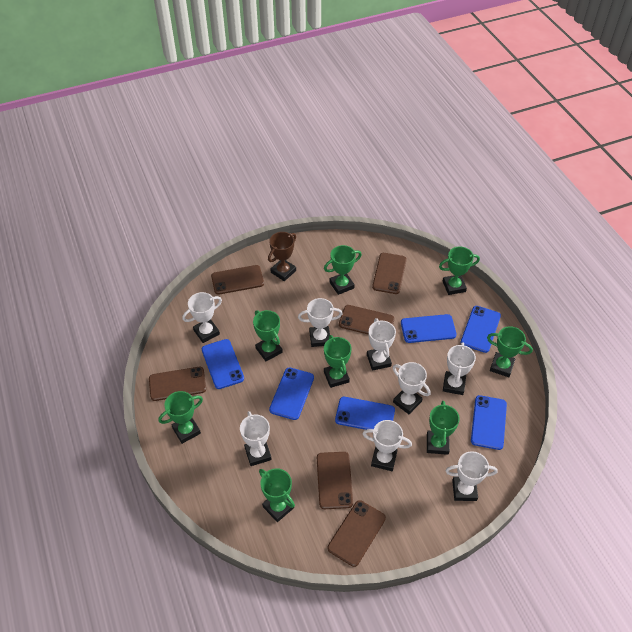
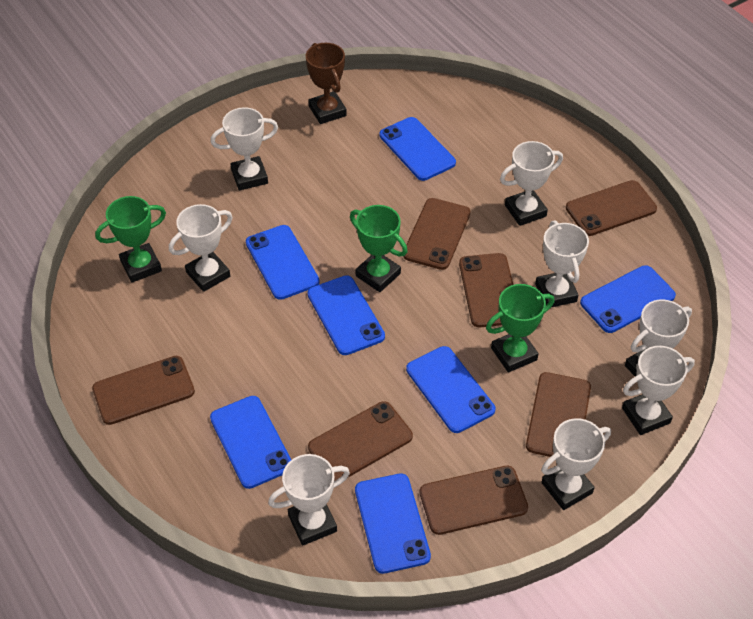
blue phone: 6 -> 7
brown phone: 6 -> 7
green trophy: 8 -> 3

